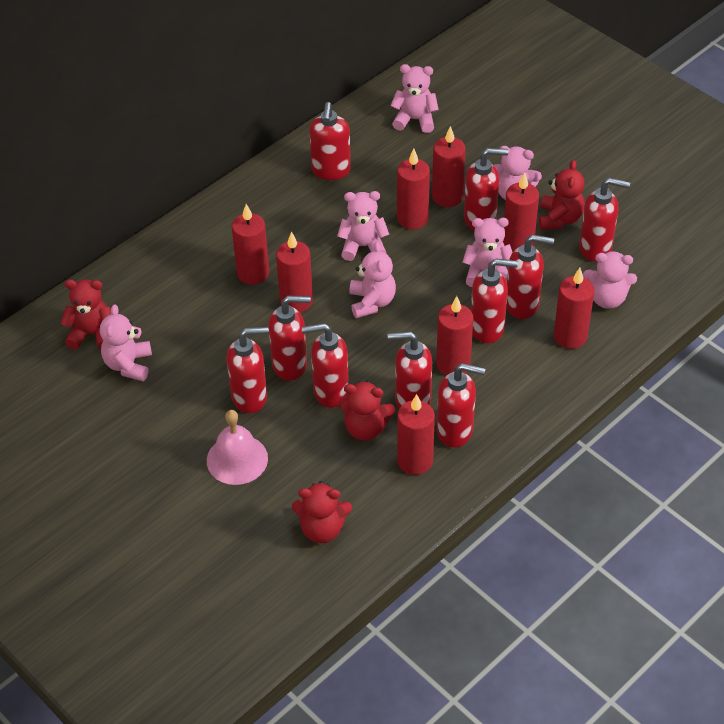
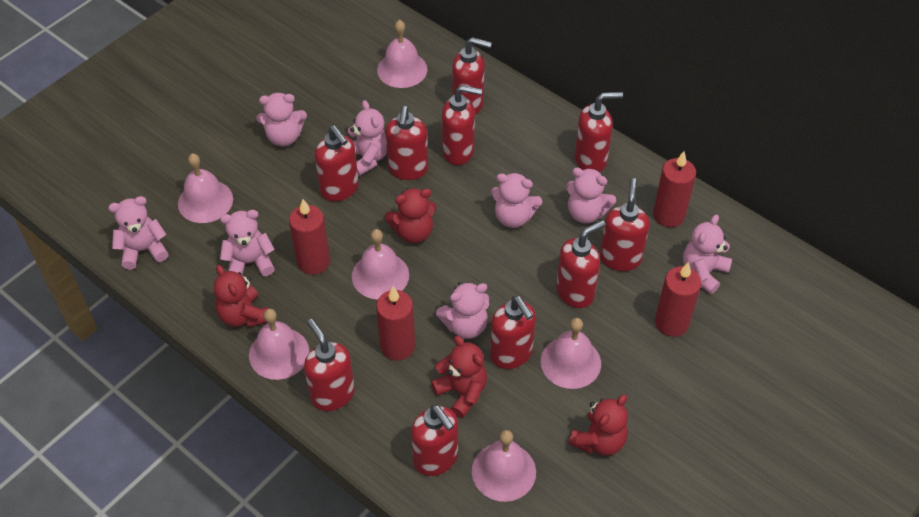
pink bell: 1 -> 6
pink teddy bear: 7 -> 8
red candle: 8 -> 4

